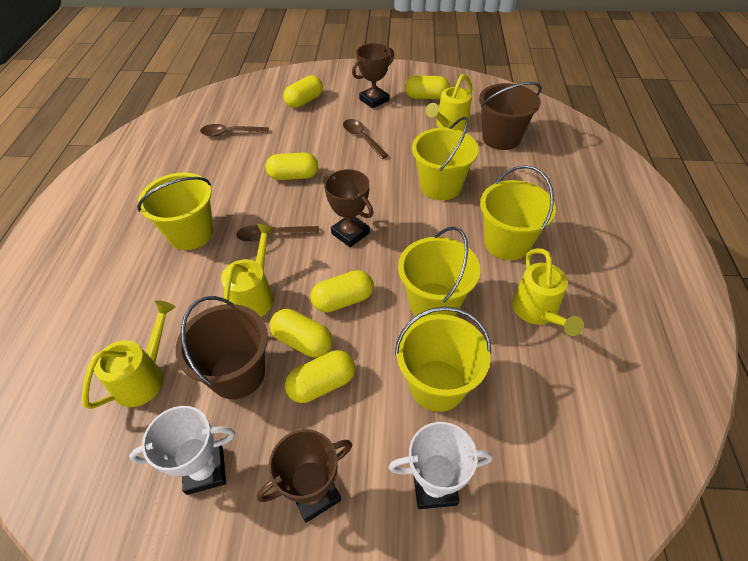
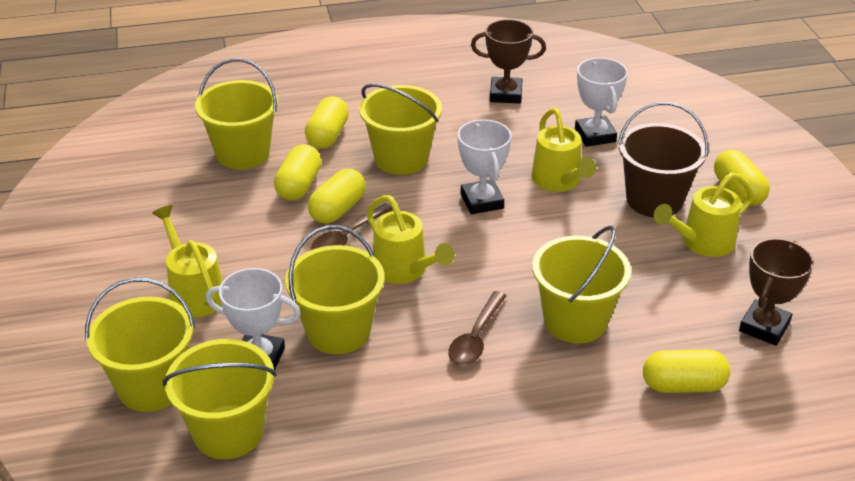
brown bucket: 2 -> 1
brown spoon: 3 -> 2
brown trophy: 3 -> 2
white trophy: 2 -> 3
yellow bucket: 5 -> 6
yellow capsule: 6 -> 5

